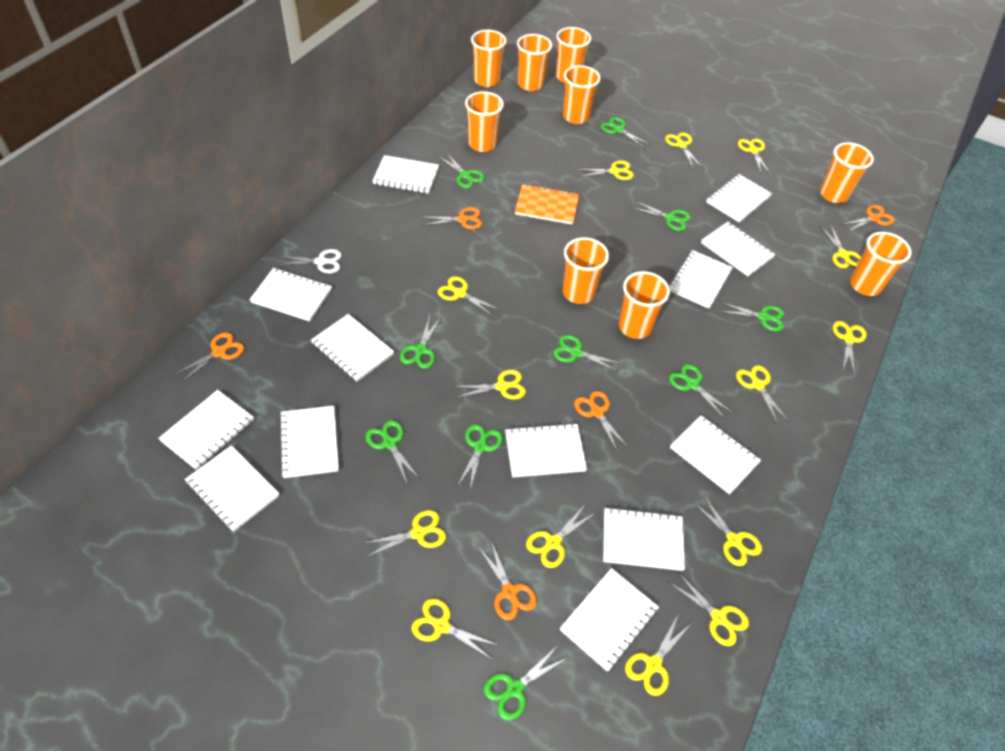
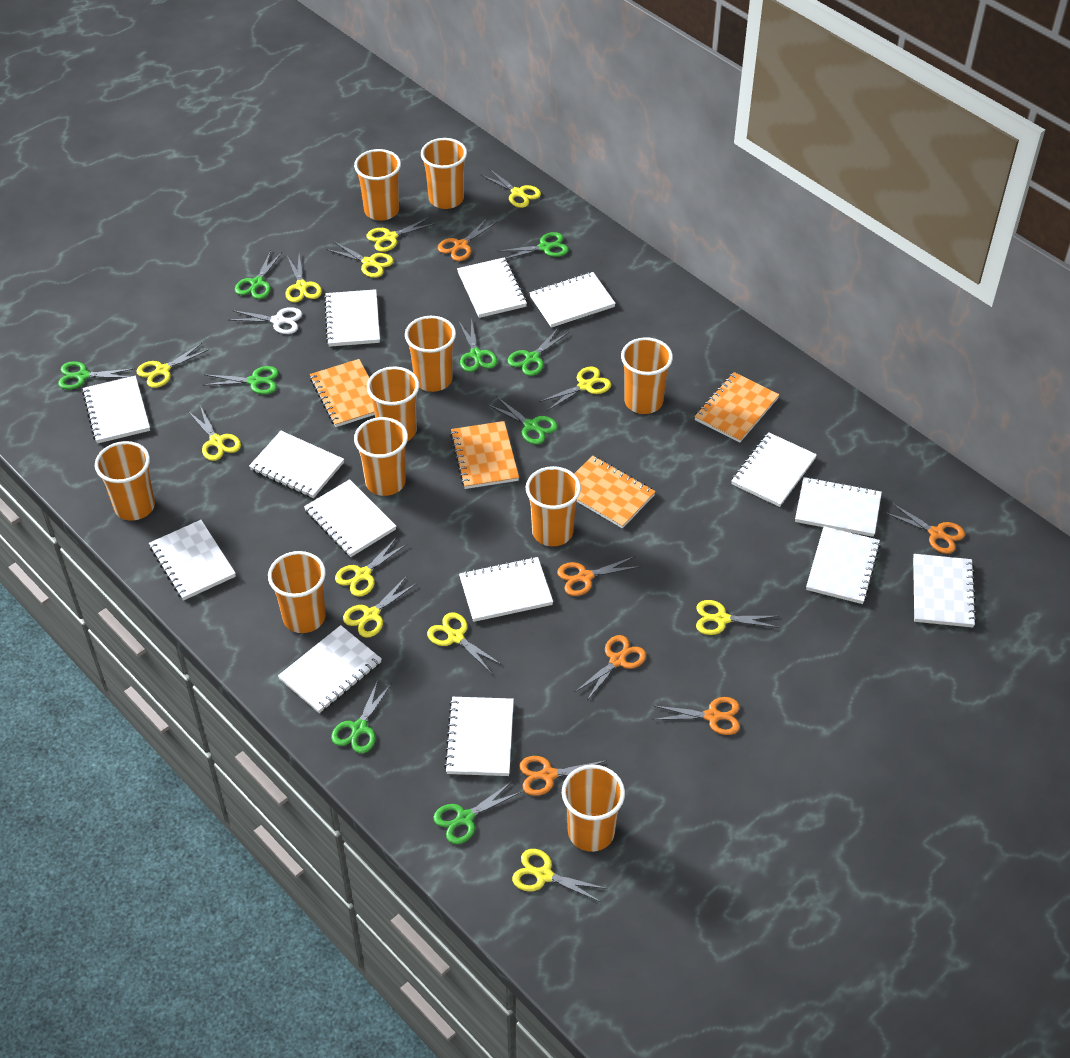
green scissors: 10 -> 9
orange cup: 9 -> 10
orange notebook: 1 -> 4
orange scissors: 5 -> 6
white notebook: 13 -> 14
yellow scissors: 14 -> 12

